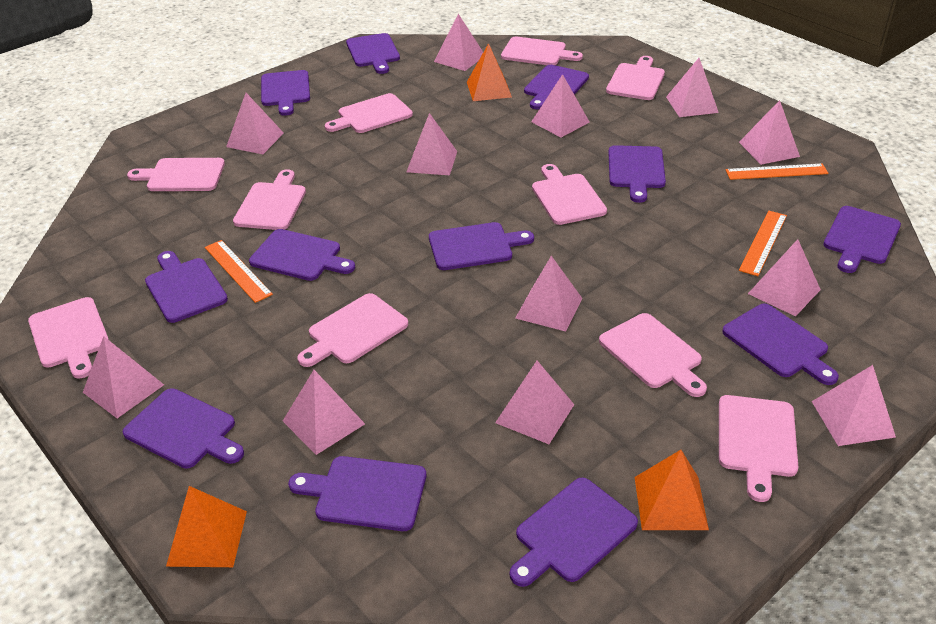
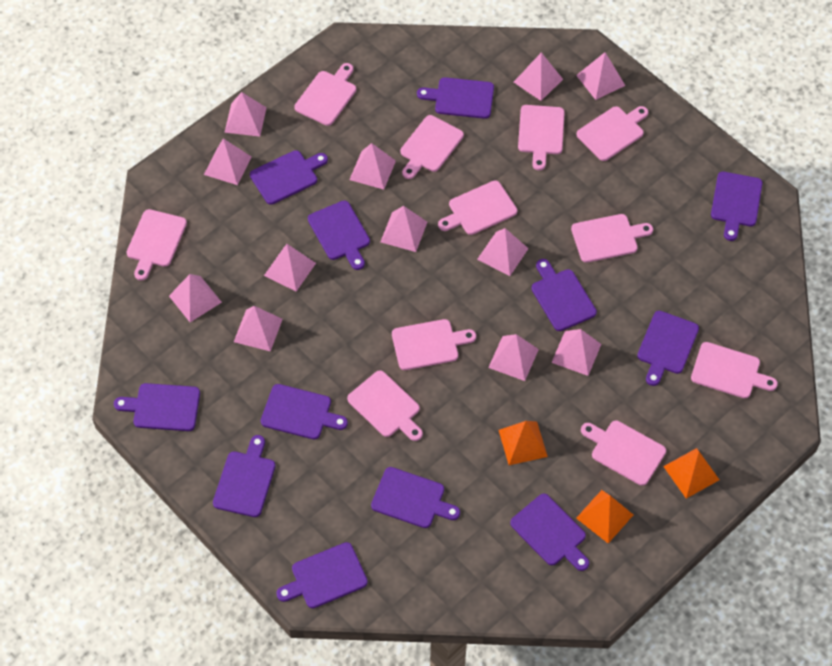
orange ruler: 3 -> 0
pink cutting board: 10 -> 11

